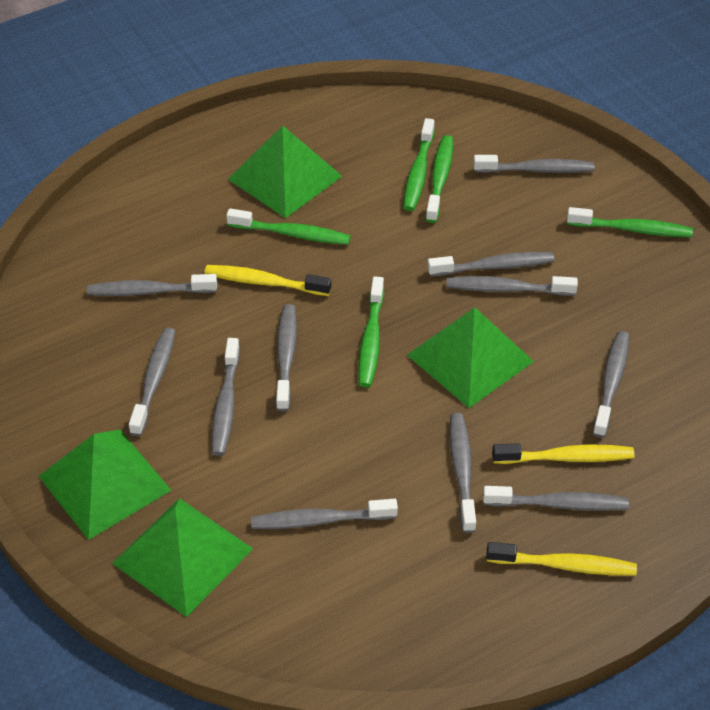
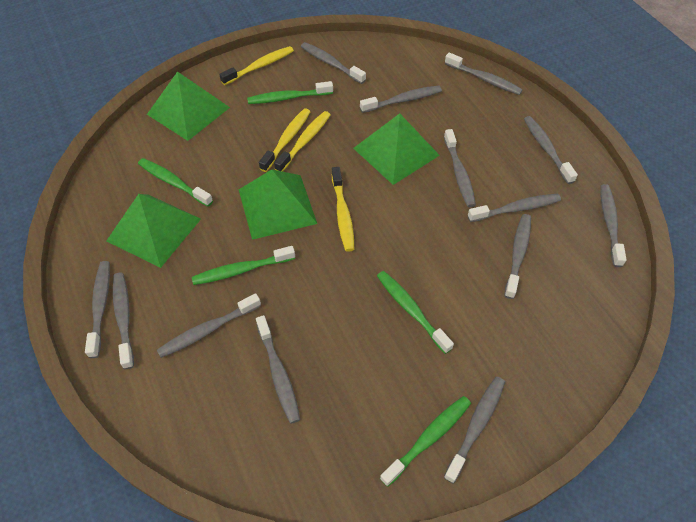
grey toothbrush: 11 -> 13
yellow toothbrush: 3 -> 4

